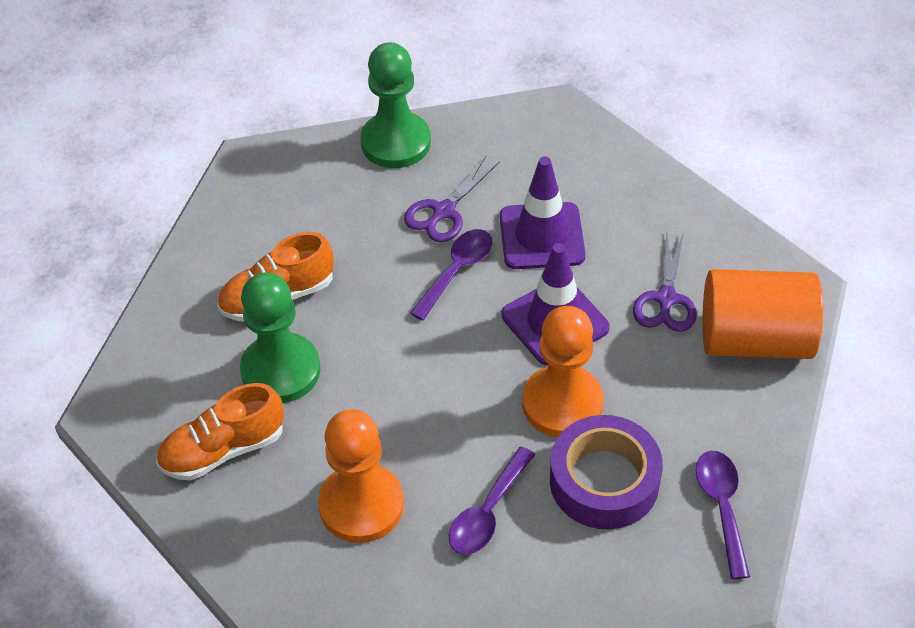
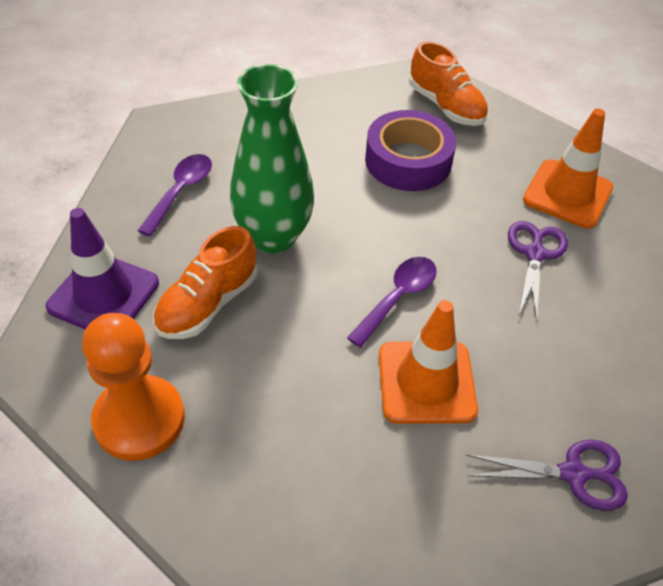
green pawn: 2 -> 0
green vase: 0 -> 1
orange cylinder: 1 -> 0
orange pawn: 2 -> 1
orange traffic cone: 0 -> 2
purple spoon: 3 -> 2
purple traffic cone: 2 -> 1

